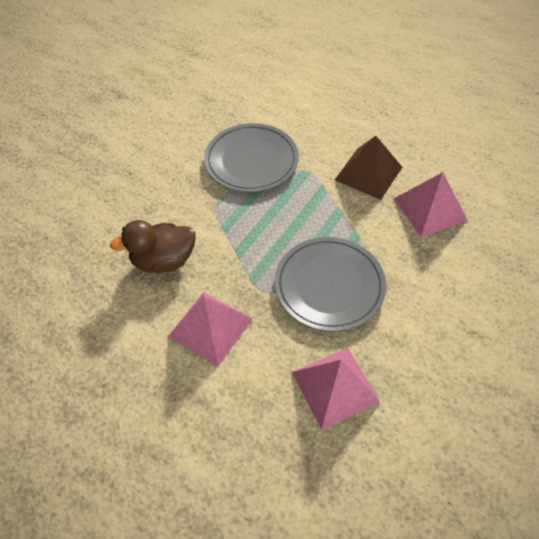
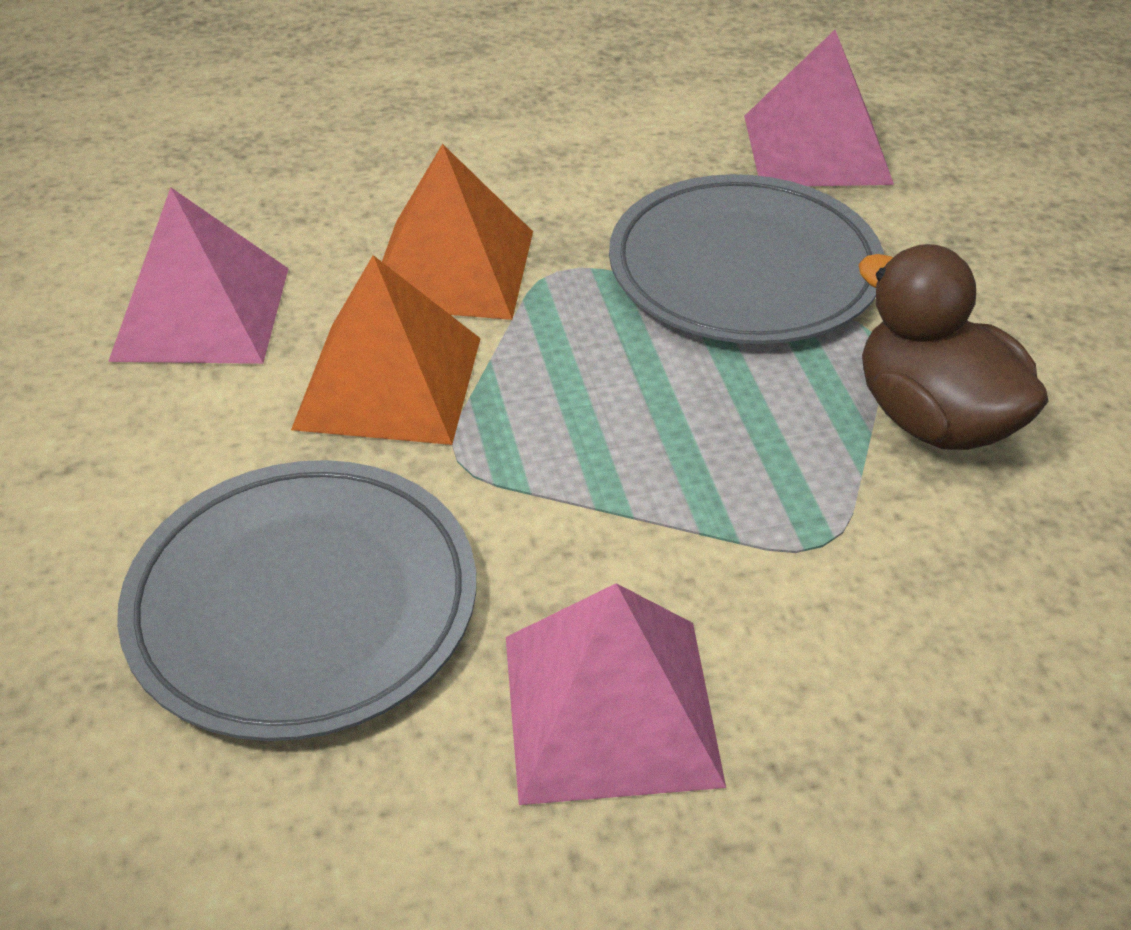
brown pyramid: 1 -> 0
orange pyramid: 0 -> 2

